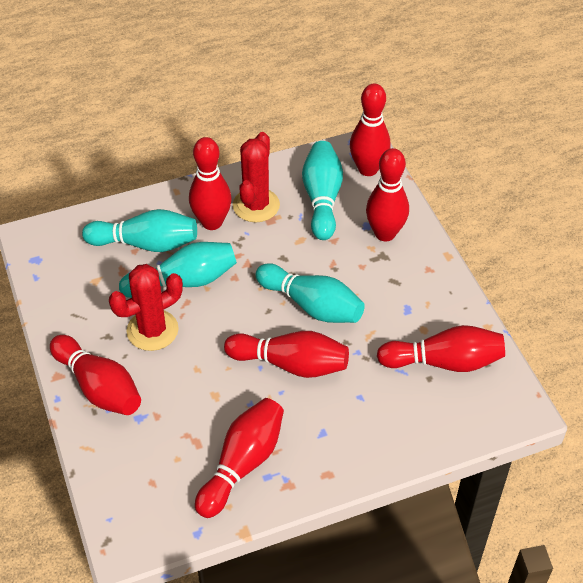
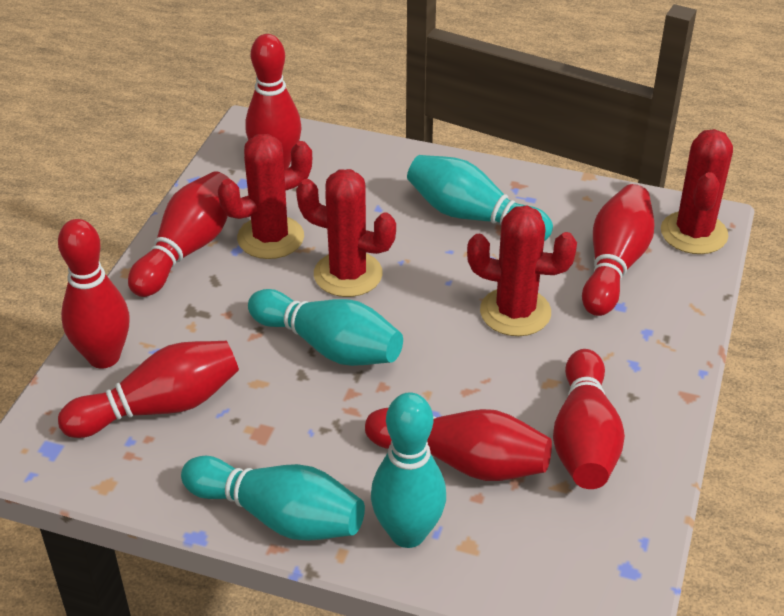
red cactus: 2 -> 4

